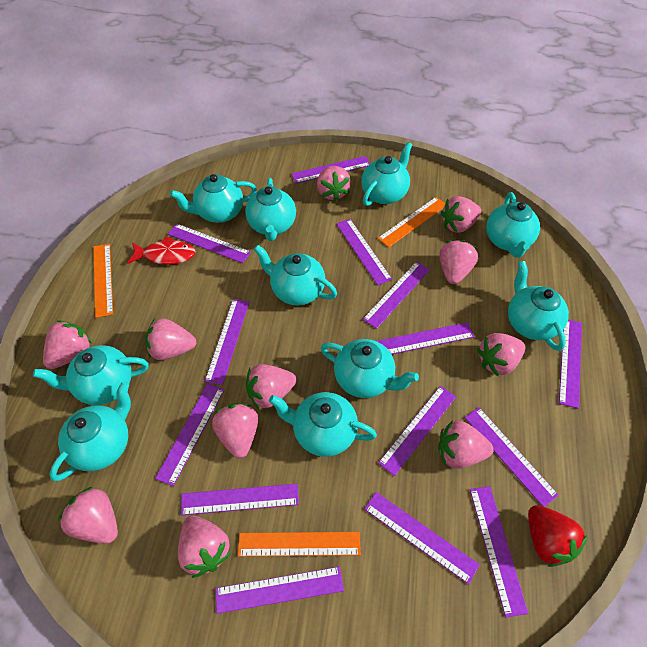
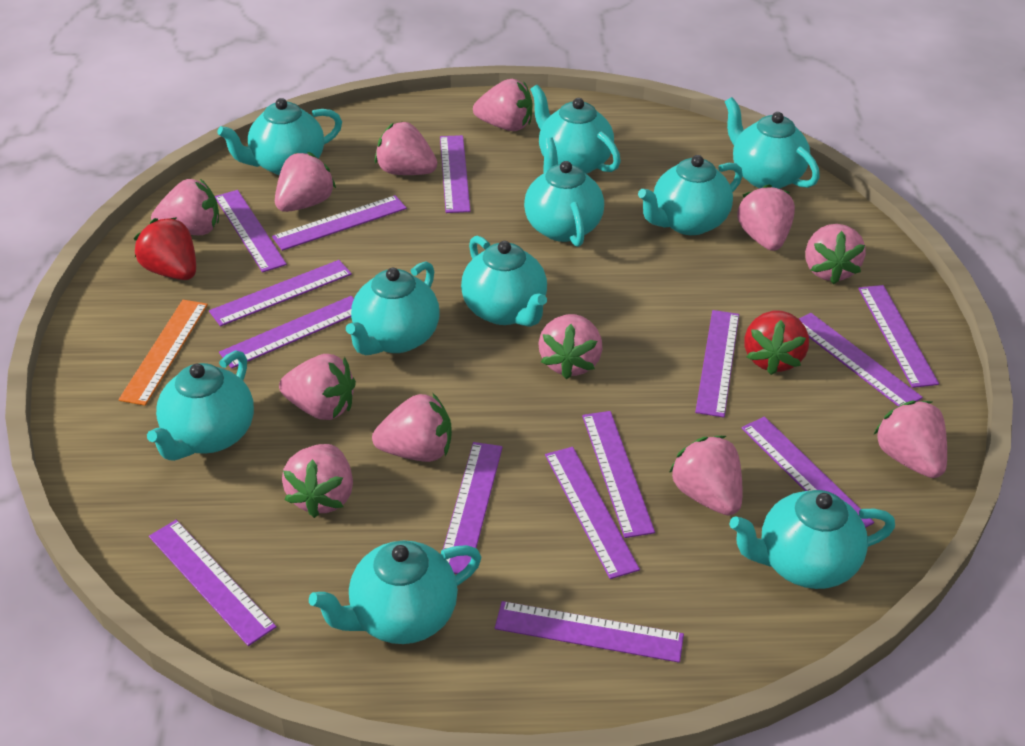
orange ruler: 3 -> 1
pink strawberry: 11 -> 12
red fish: 1 -> 0
red strawberry: 1 -> 2

